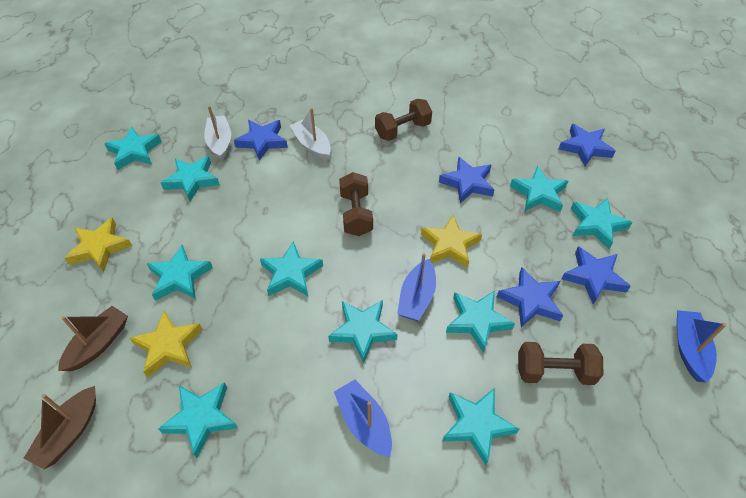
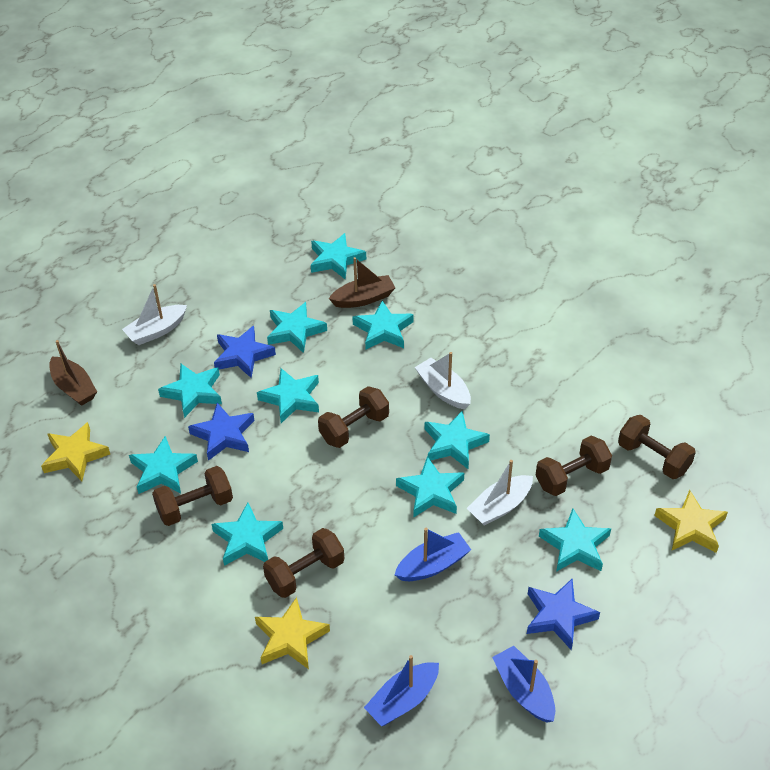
blue star: 5 -> 3
brown dumbbell: 3 -> 5
white boat: 2 -> 3

